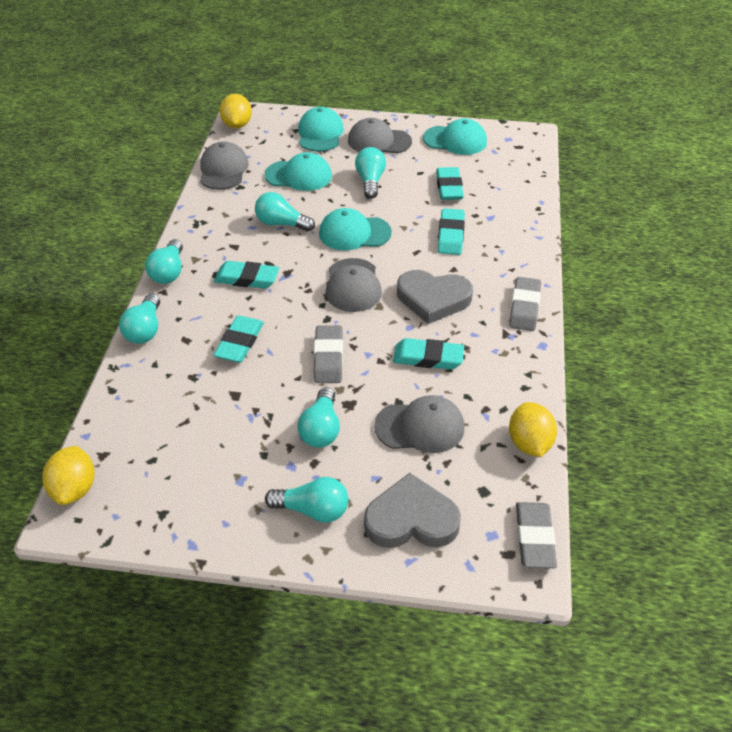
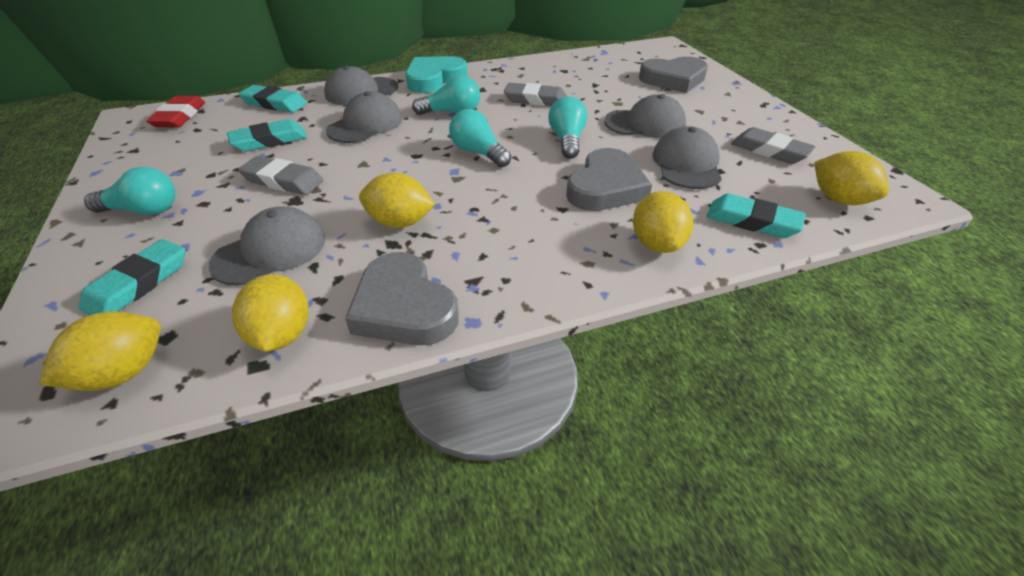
grey cap: 4 -> 5
grey heart: 2 -> 3
red eraser: 0 -> 1
turquoise cap: 4 -> 0
turquoise eraser: 5 -> 4
turquoise heart: 0 -> 1
turquoise light bulb: 6 -> 4
yellow lemon: 3 -> 5

